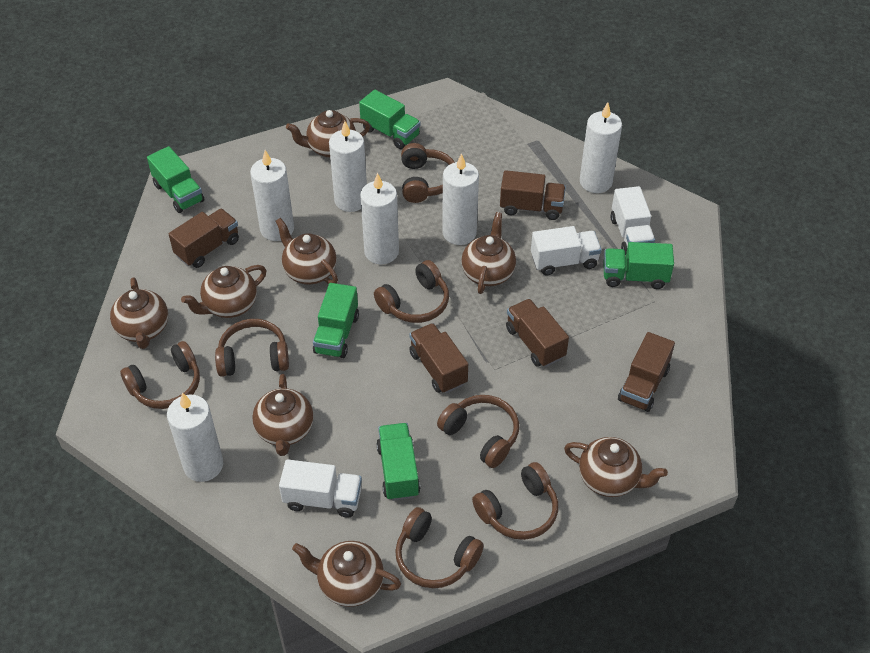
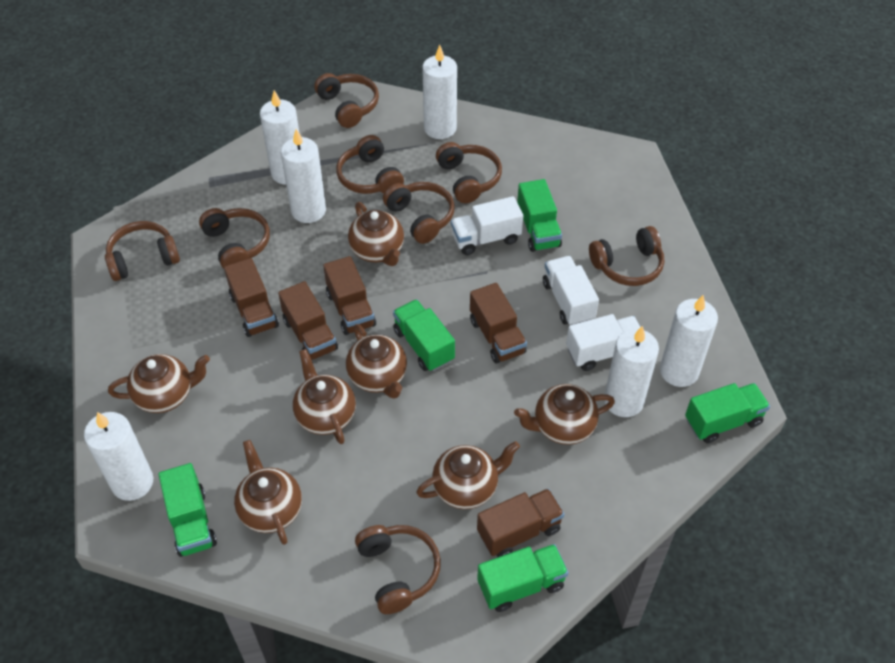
brown headphones: 7 -> 8
brown teapot: 8 -> 7

